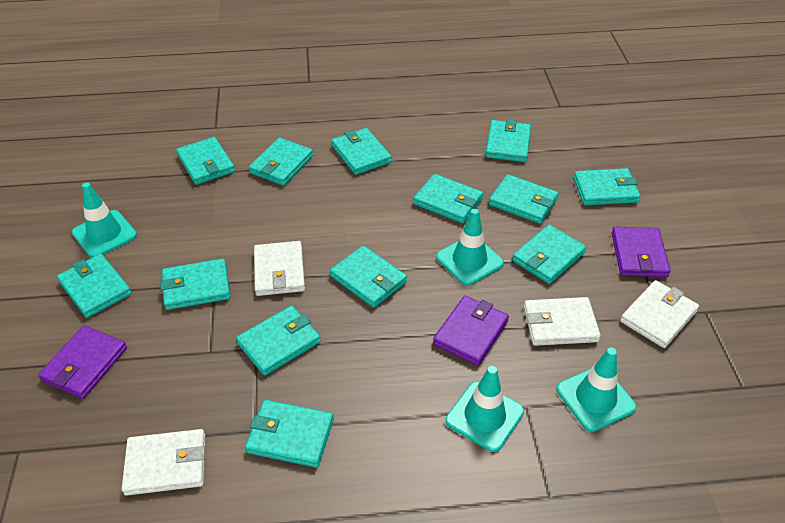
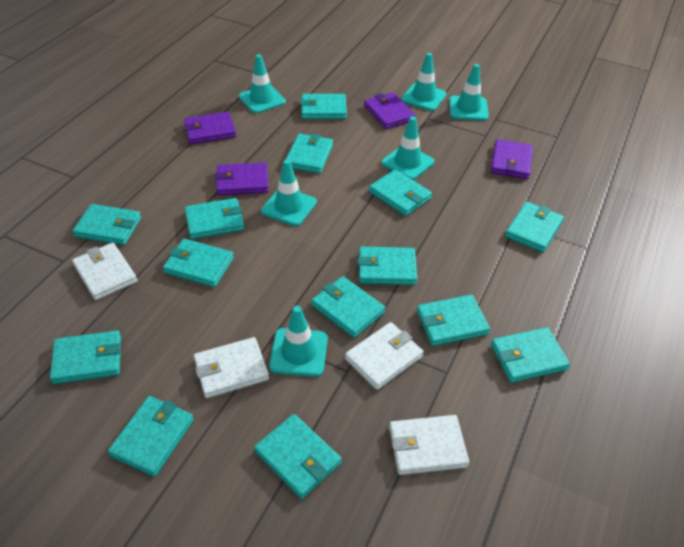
purple wallet: 3 -> 4
turquoise traffic cone: 4 -> 6
turquoise wallet: 13 -> 14

